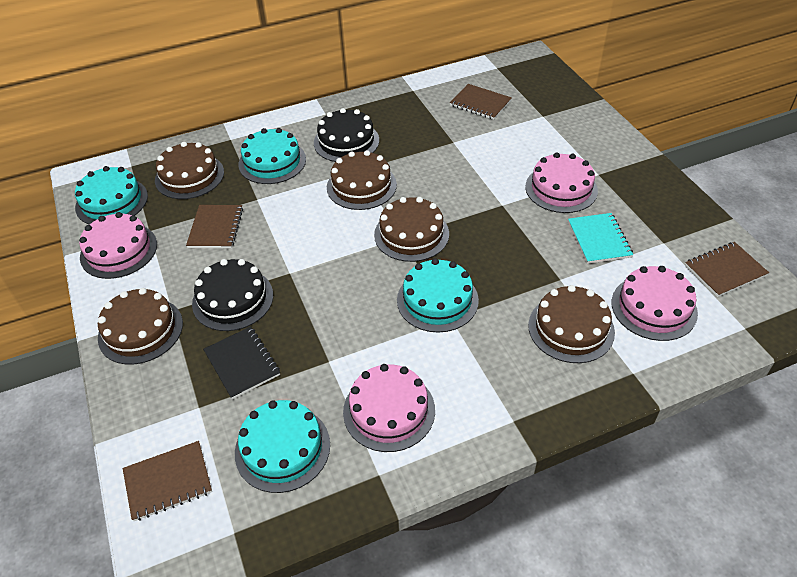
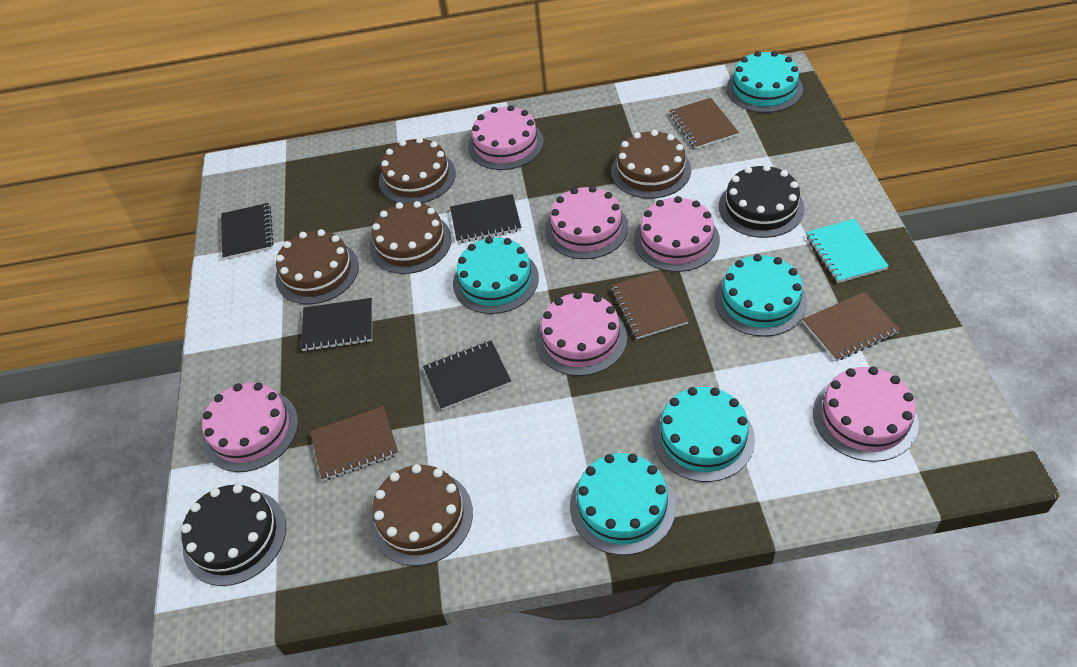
black notebook: 1 -> 4
pink cake: 4 -> 6
turquoise cake: 4 -> 5

